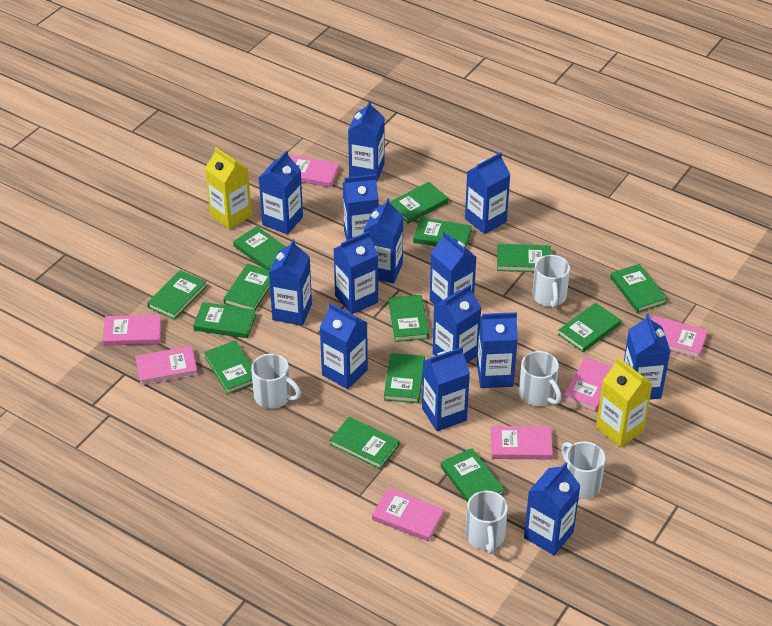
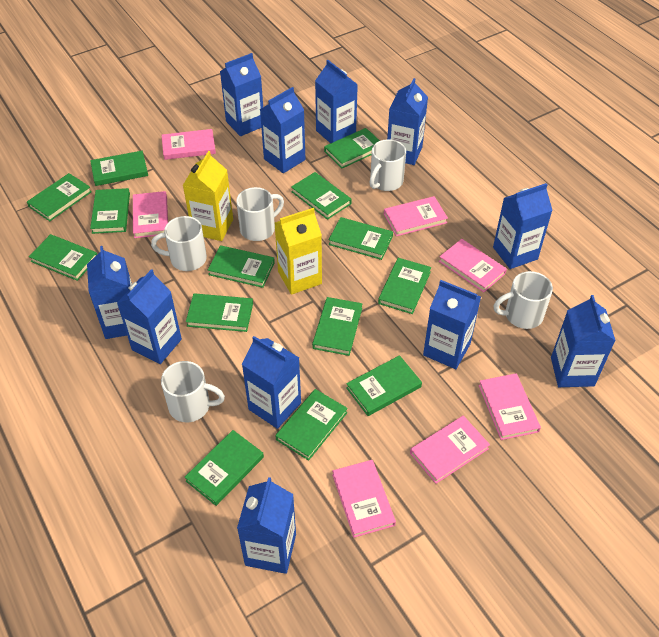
blue carton: 14 -> 11

